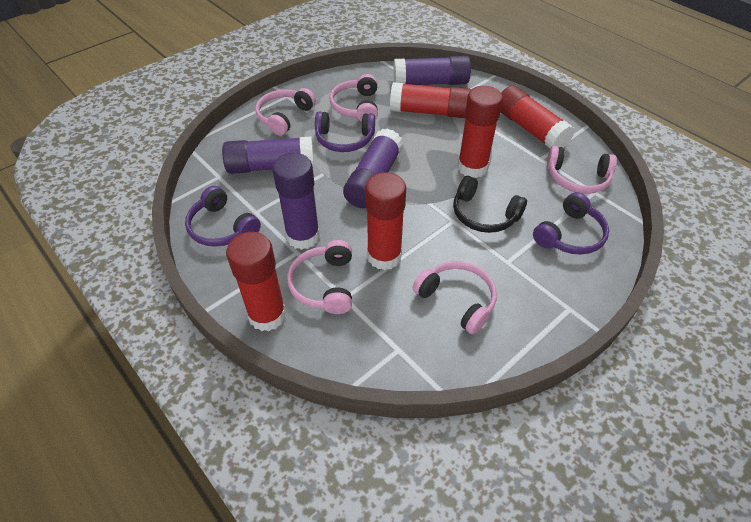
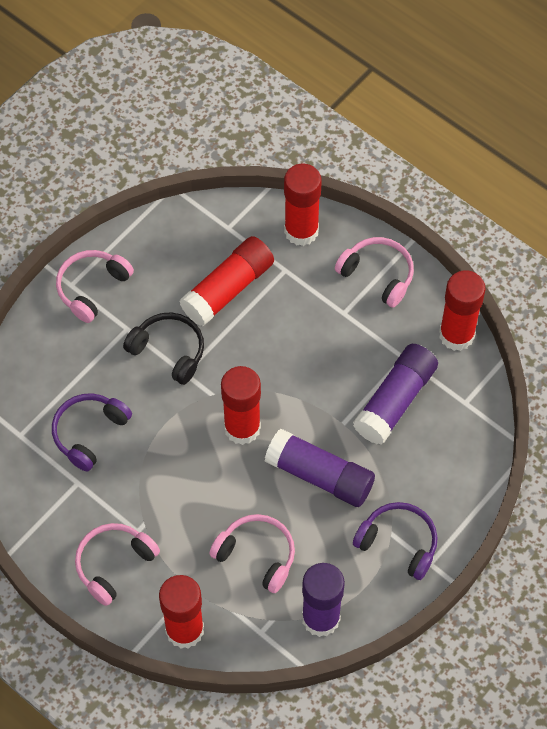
pink headphones: 5 -> 4
purple glue stick: 4 -> 3
purple headphones: 3 -> 2

